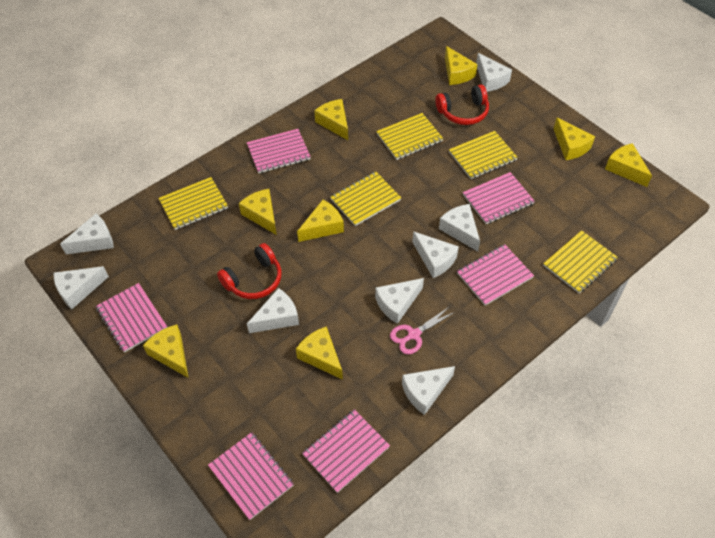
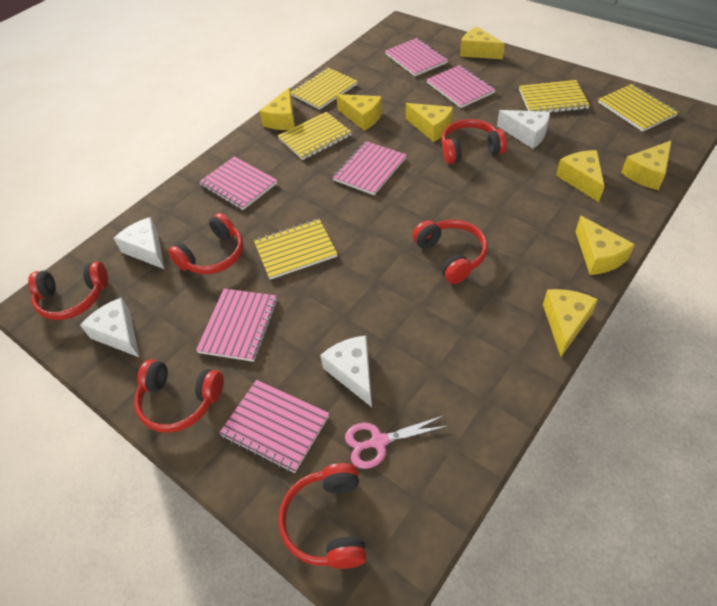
red headphones: 2 -> 6
white cheese: 8 -> 4

